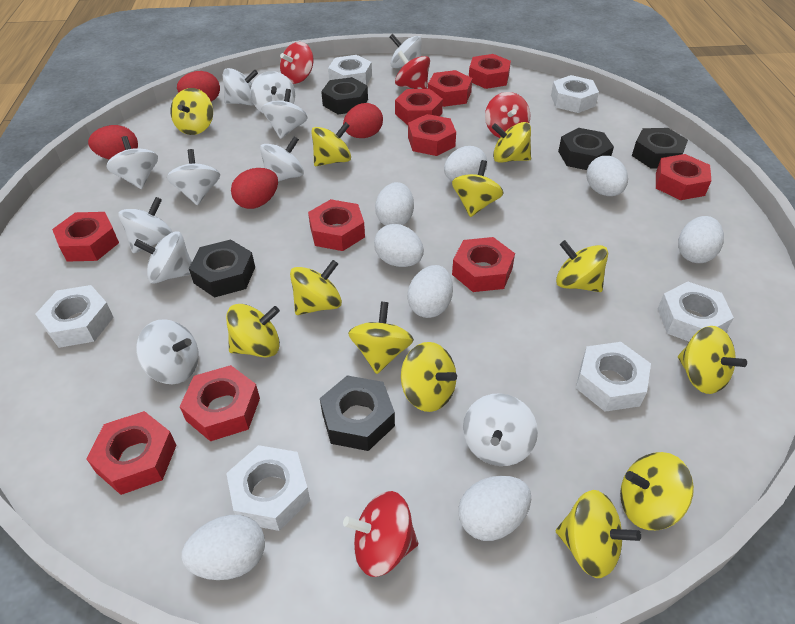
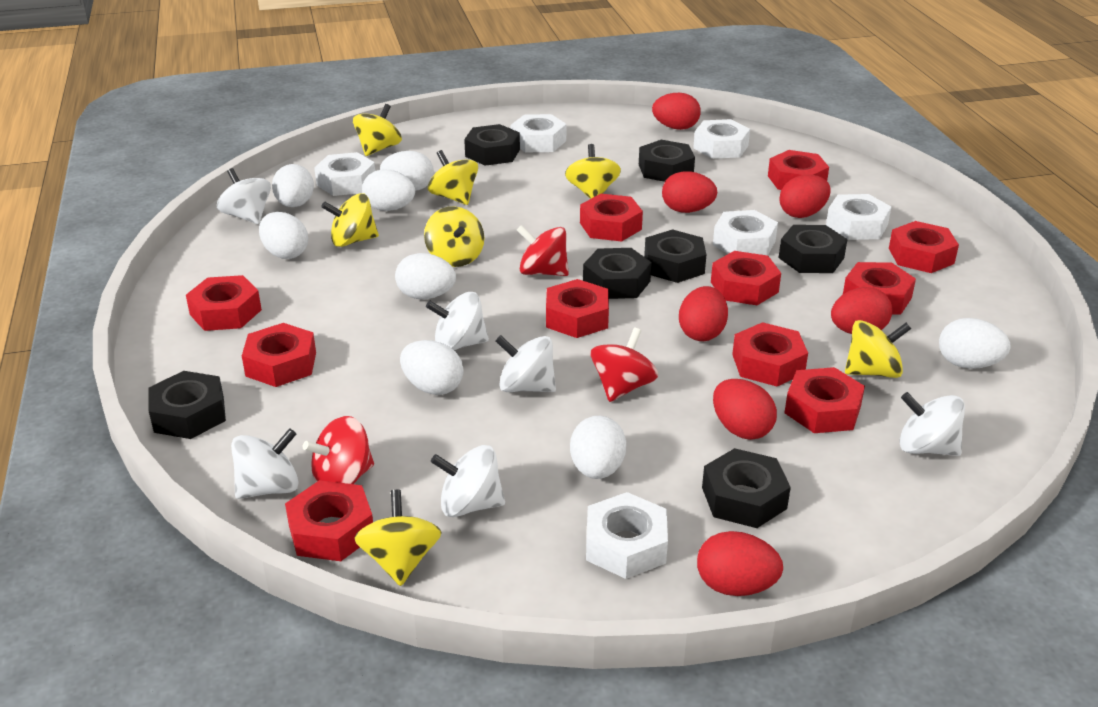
black nut: 5 -> 7
red egg: 4 -> 7
red nut: 10 -> 11
red spinning top: 4 -> 3
white spinning top: 11 -> 6
yellow spinning top: 12 -> 7

